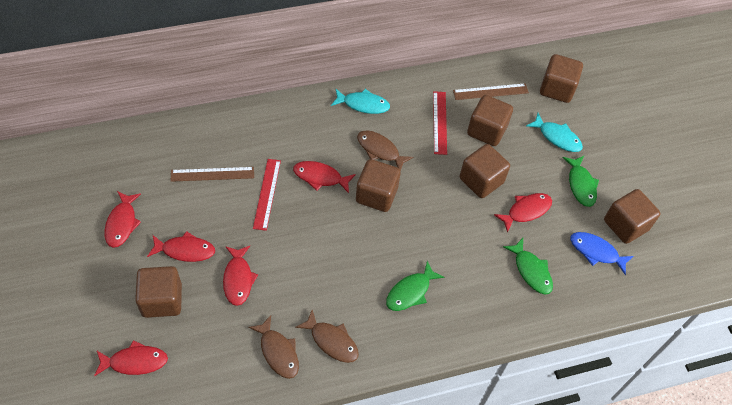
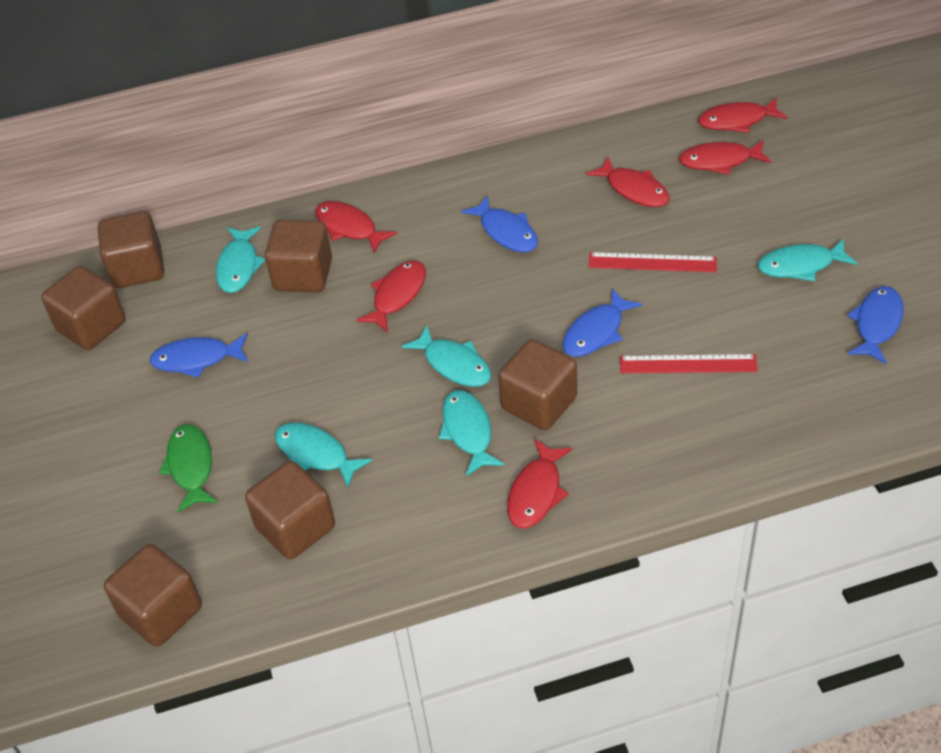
blue fish: 1 -> 4
brown fish: 3 -> 0
brown ruler: 2 -> 0
green fish: 3 -> 1
turquoise fish: 2 -> 5

